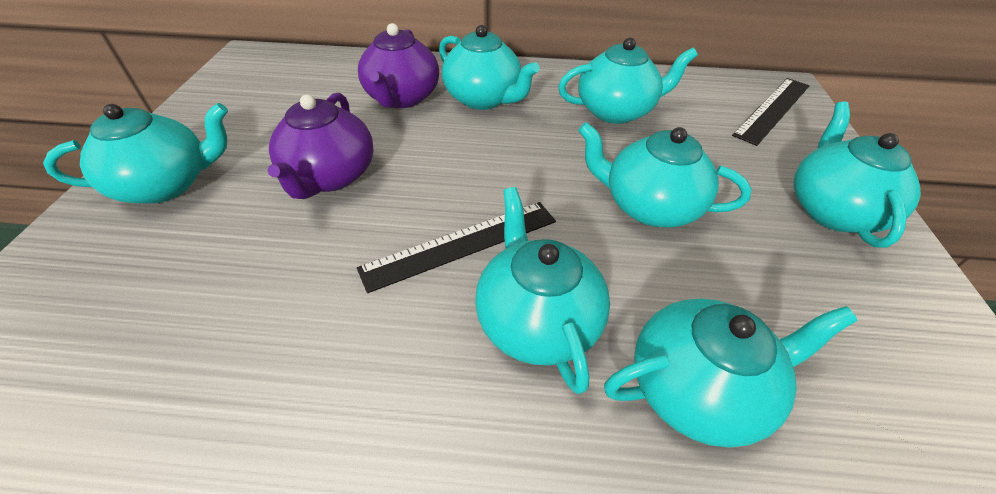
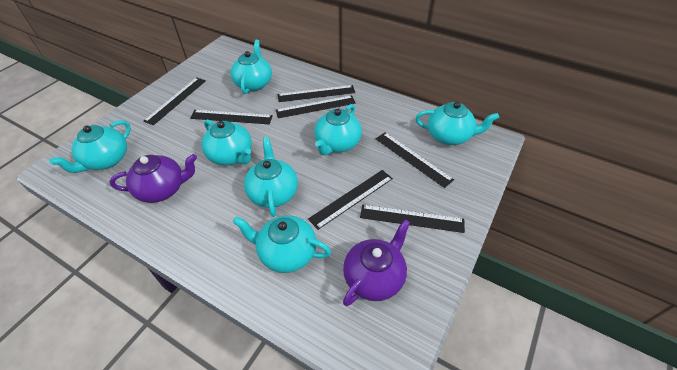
black ruler: 2 -> 7

